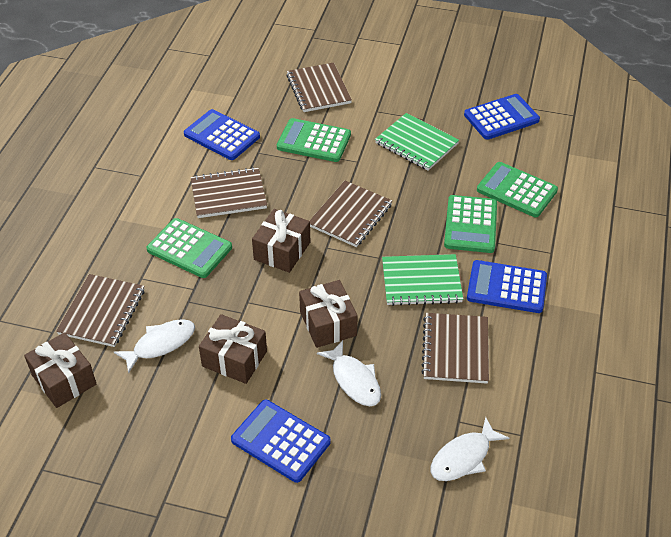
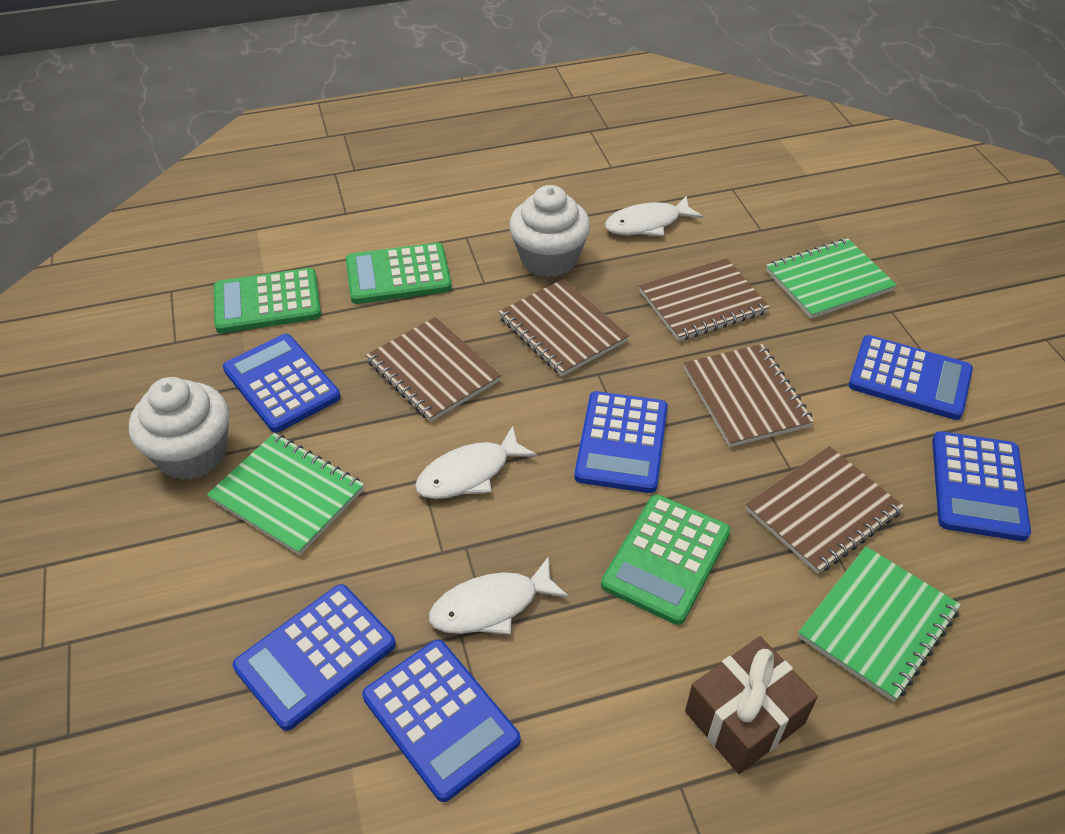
blue calculator: 4 -> 6
brown gift: 4 -> 1
green calculator: 4 -> 3
green notebook: 2 -> 3
white cupcake: 0 -> 2

